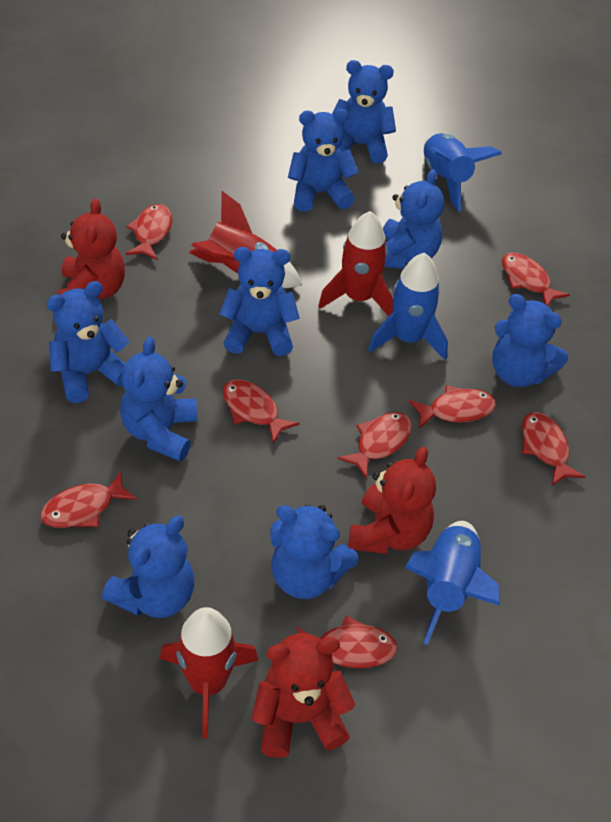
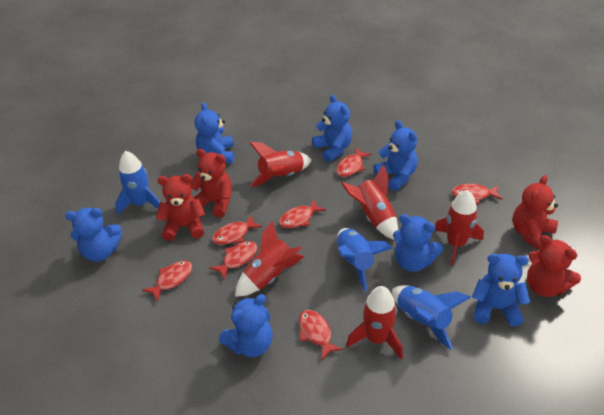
blue teddy bear: 9 -> 7
red fish: 8 -> 7
red rocket: 3 -> 5
red teddy bear: 3 -> 4

